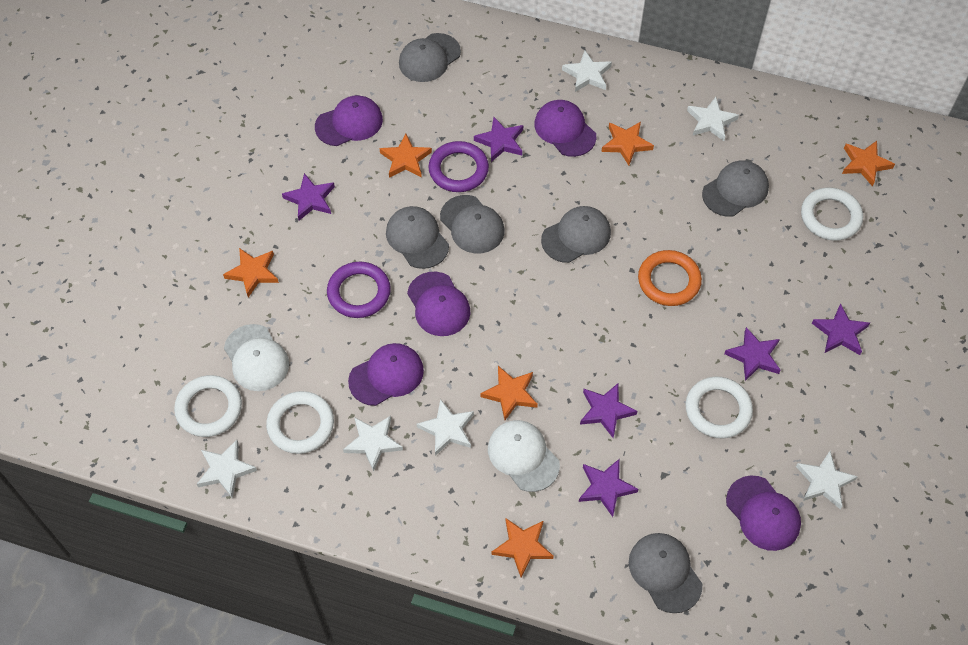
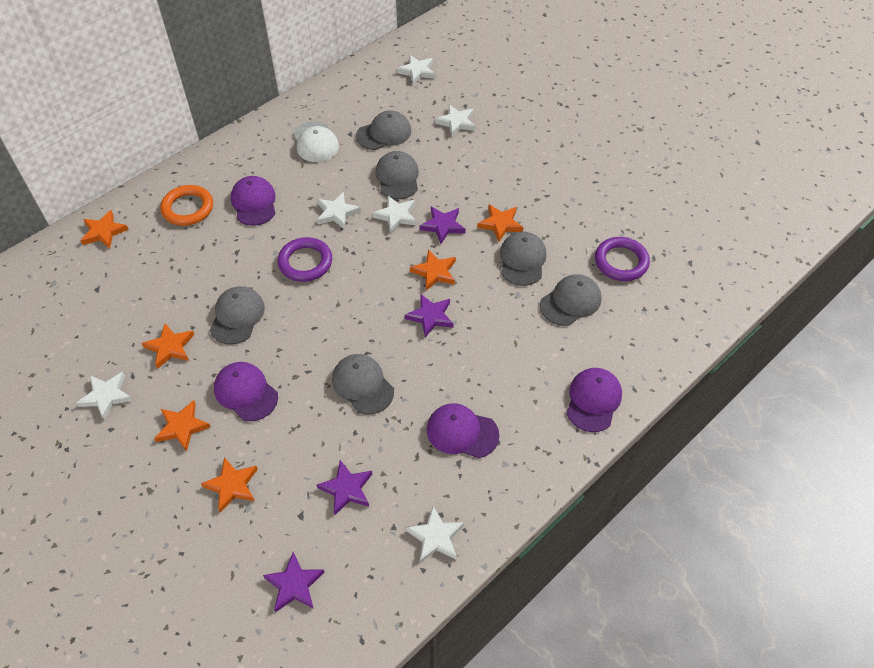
purple cap: 5 -> 4
purple star: 6 -> 4
white cap: 2 -> 1
white ring: 4 -> 0

